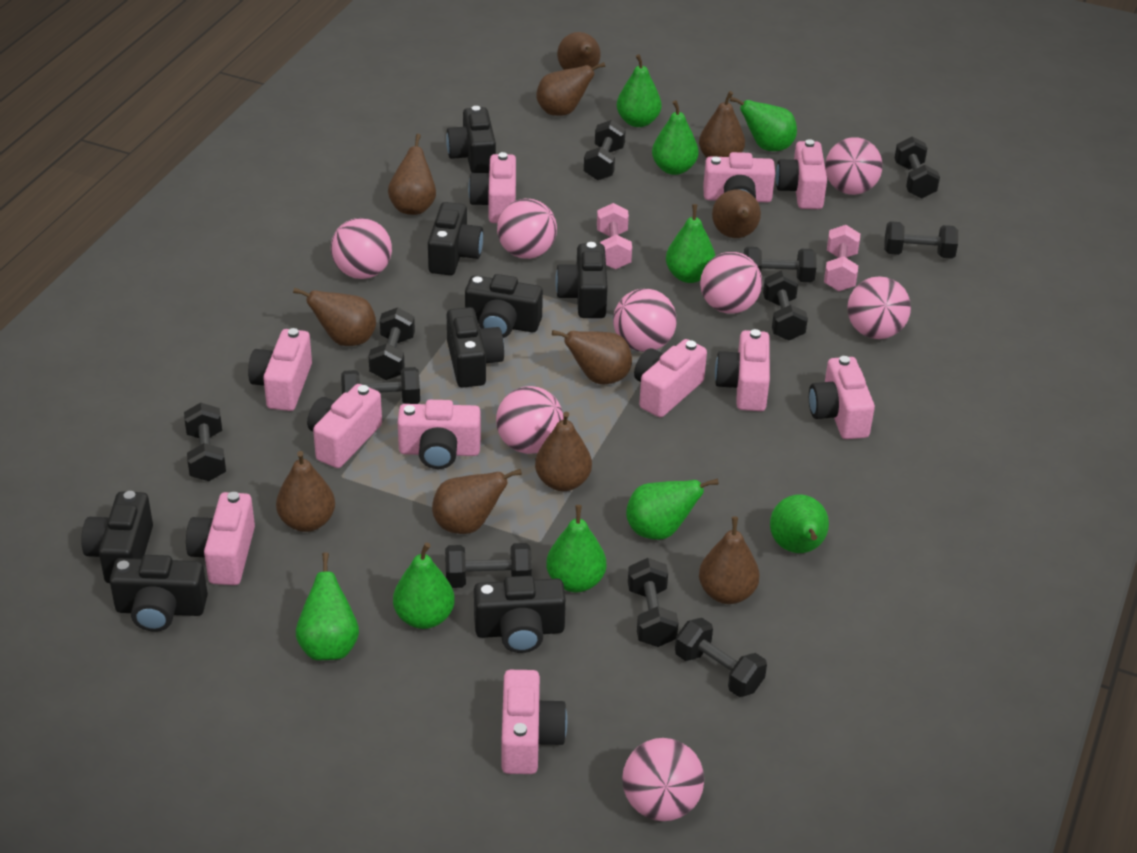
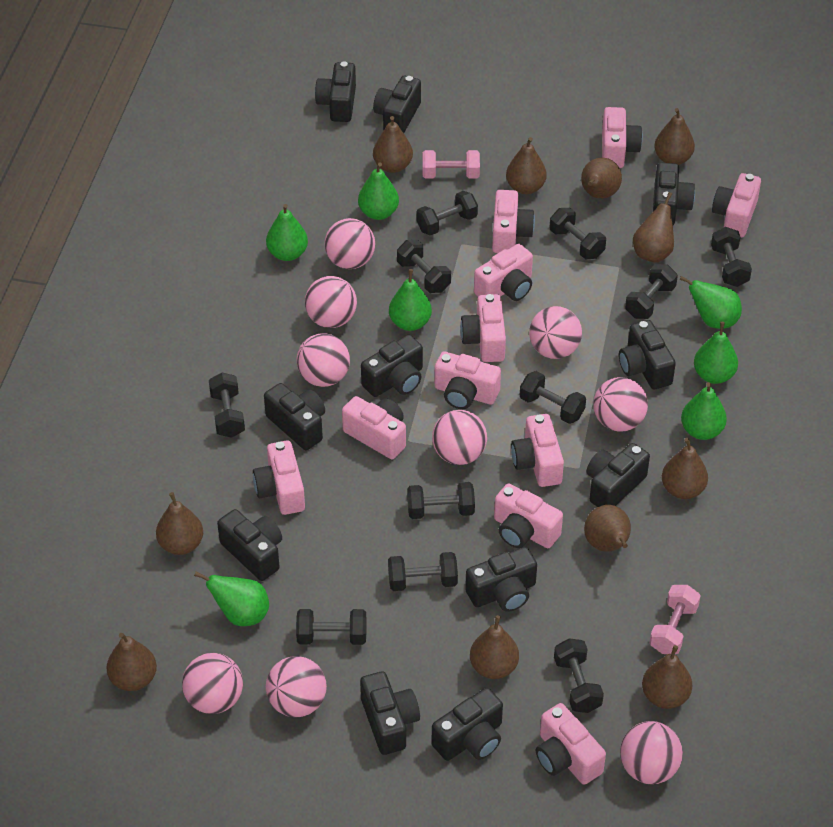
black camera: 8 -> 11
green pear: 9 -> 7
pink ball: 8 -> 9

